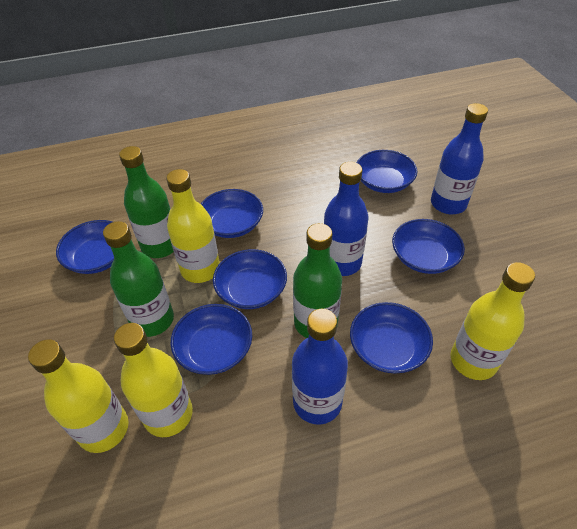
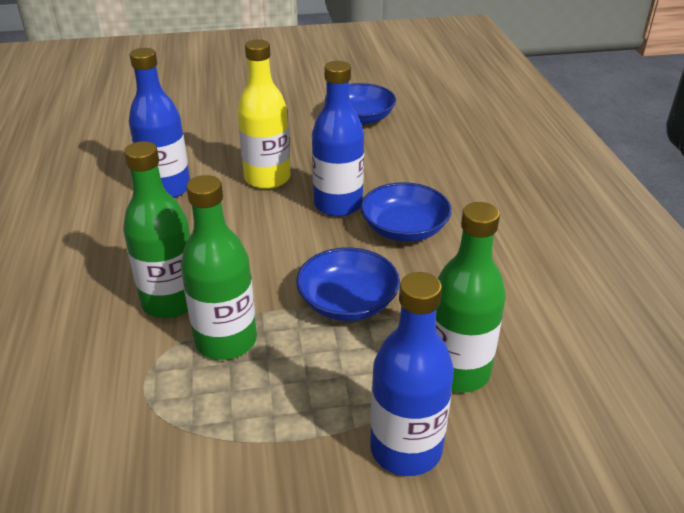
blue bowl: 7 -> 3
yellow bottle: 4 -> 1

